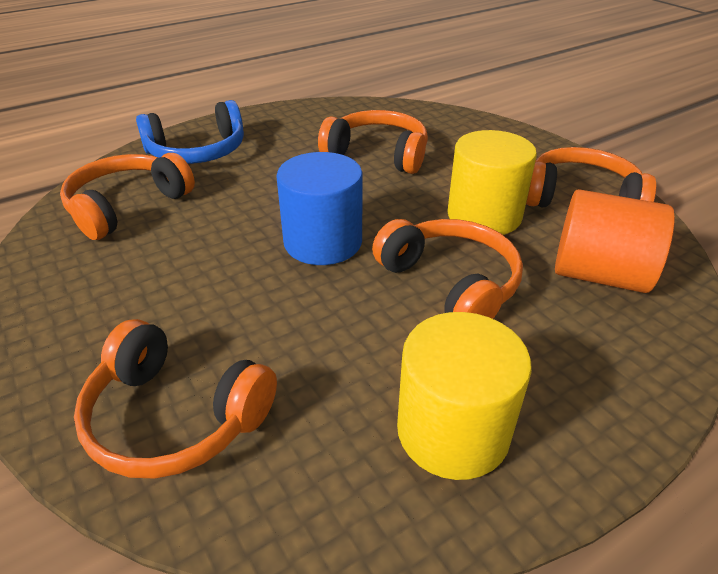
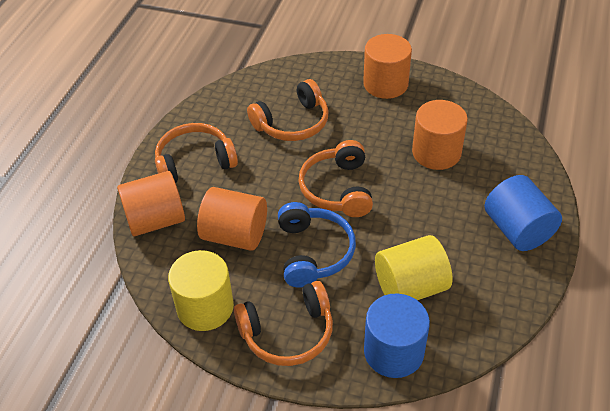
blue cylinder: 1 -> 2
orange cylinder: 1 -> 4
orange headphones: 5 -> 4

